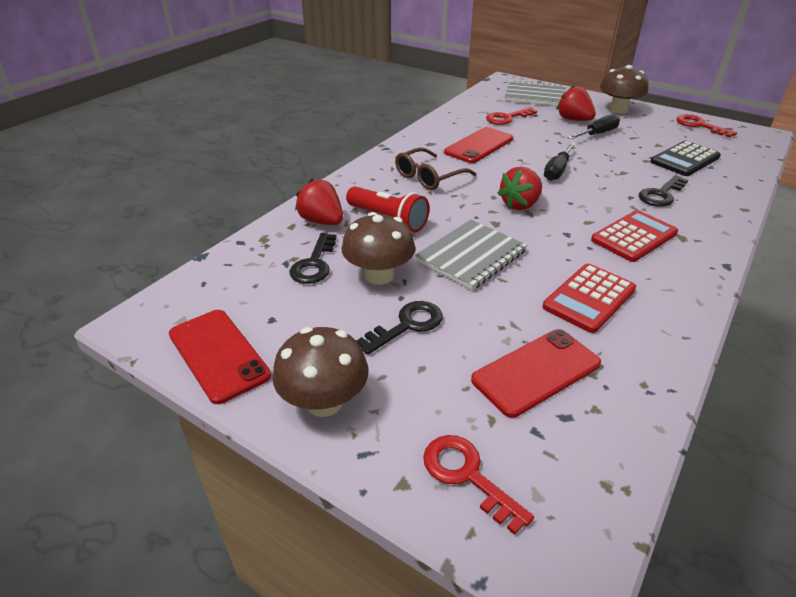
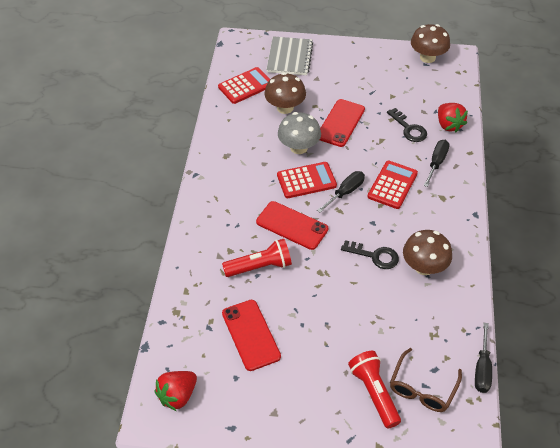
black calculator: 1 -> 0
black key: 3 -> 2
black screwdriver: 2 -> 3
grey mushroom: 0 -> 1
grey notebook: 2 -> 1
red calculator: 2 -> 3
red flashlight: 1 -> 2
red key: 3 -> 0
red strawberry: 3 -> 2

